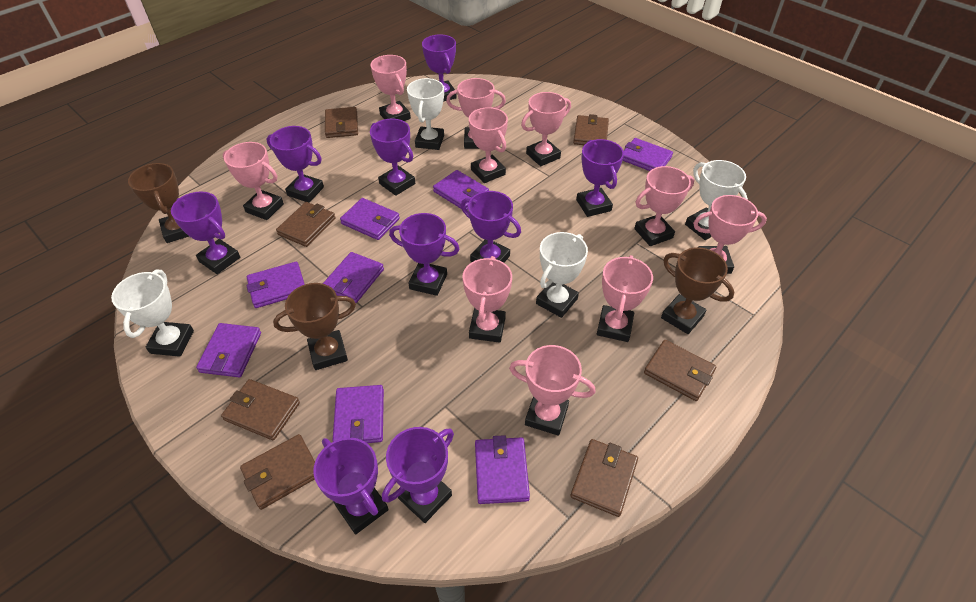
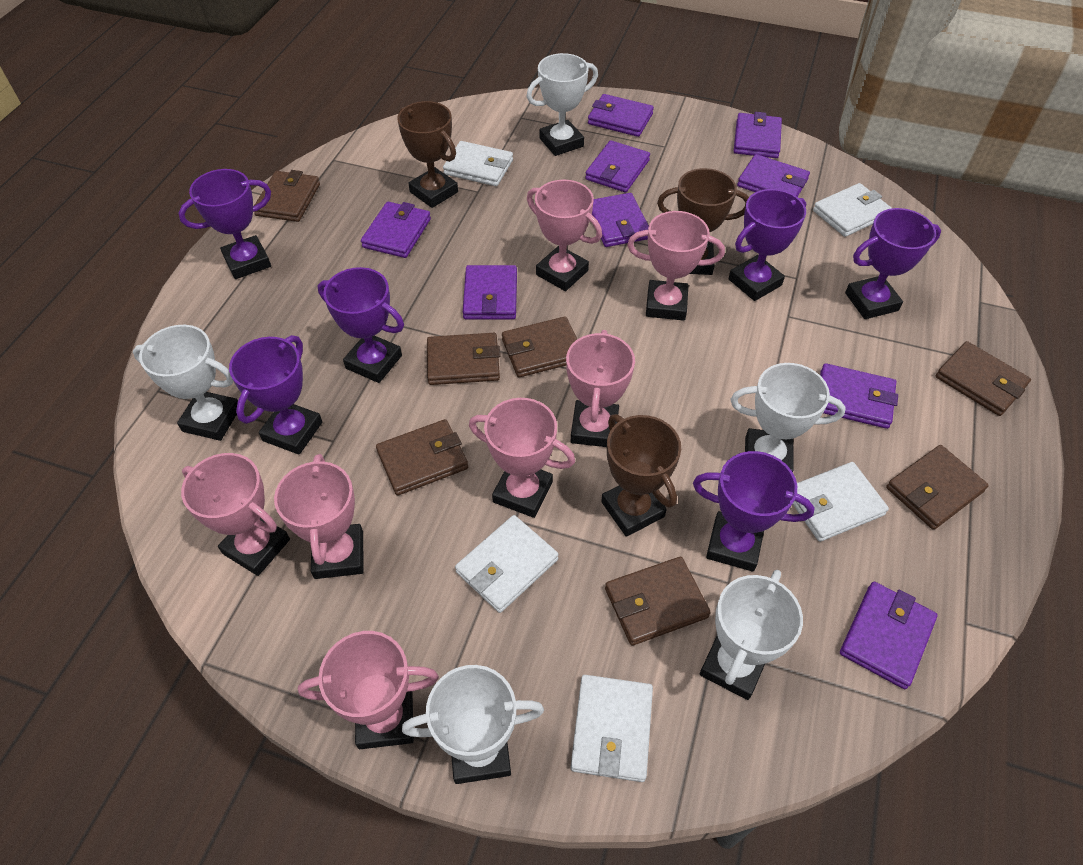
pink trophy: 10 -> 7
purple trophy: 9 -> 6
purple wallet: 8 -> 9
white trophy: 4 -> 5
white wallet: 0 -> 5

